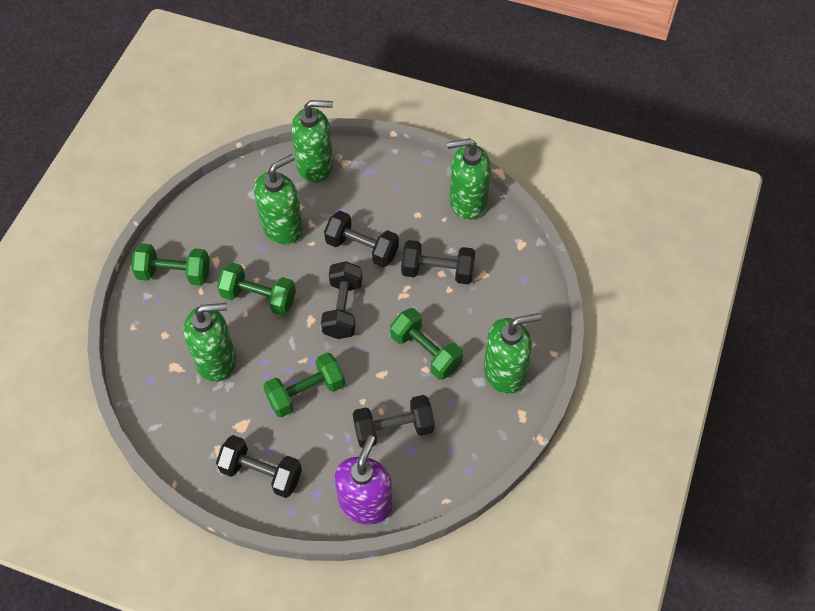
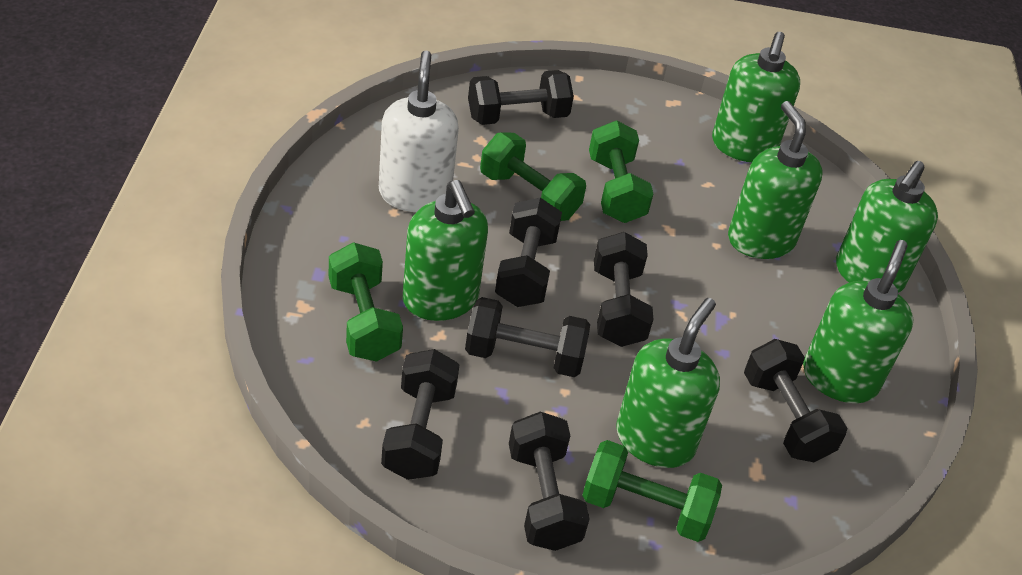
black dumbbell: 5 -> 7
green soap dispenser: 5 -> 6
purple soap dispenser: 1 -> 0
white soap dispenser: 0 -> 1

